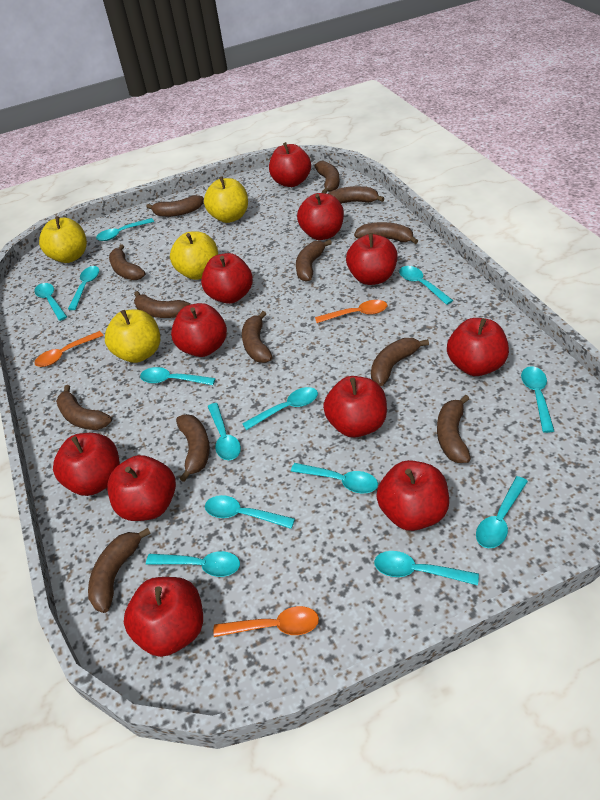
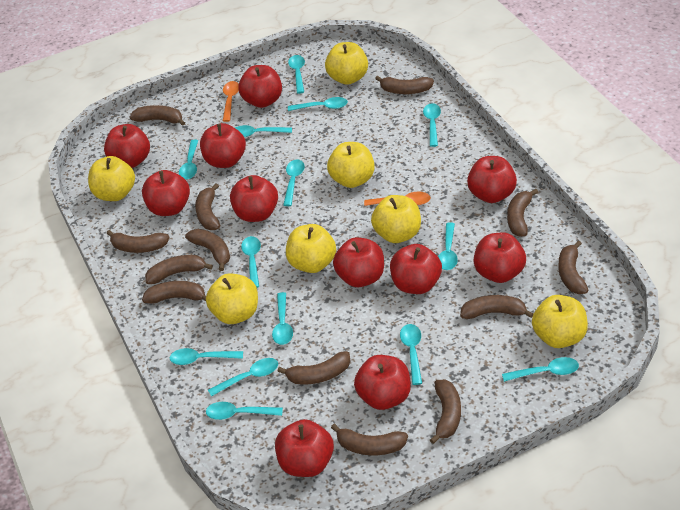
orange spoon: 3 -> 2
turquoise spoon: 13 -> 14
yellow apple: 4 -> 7

